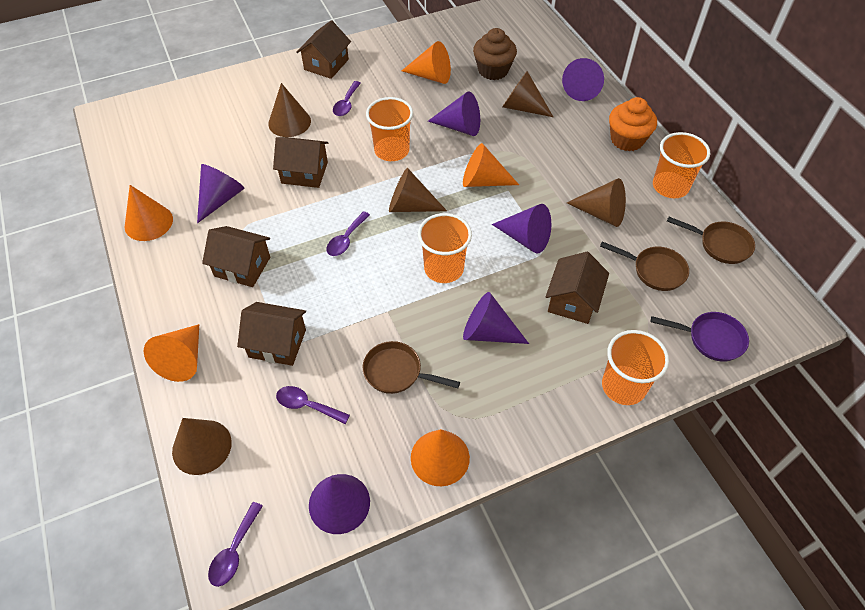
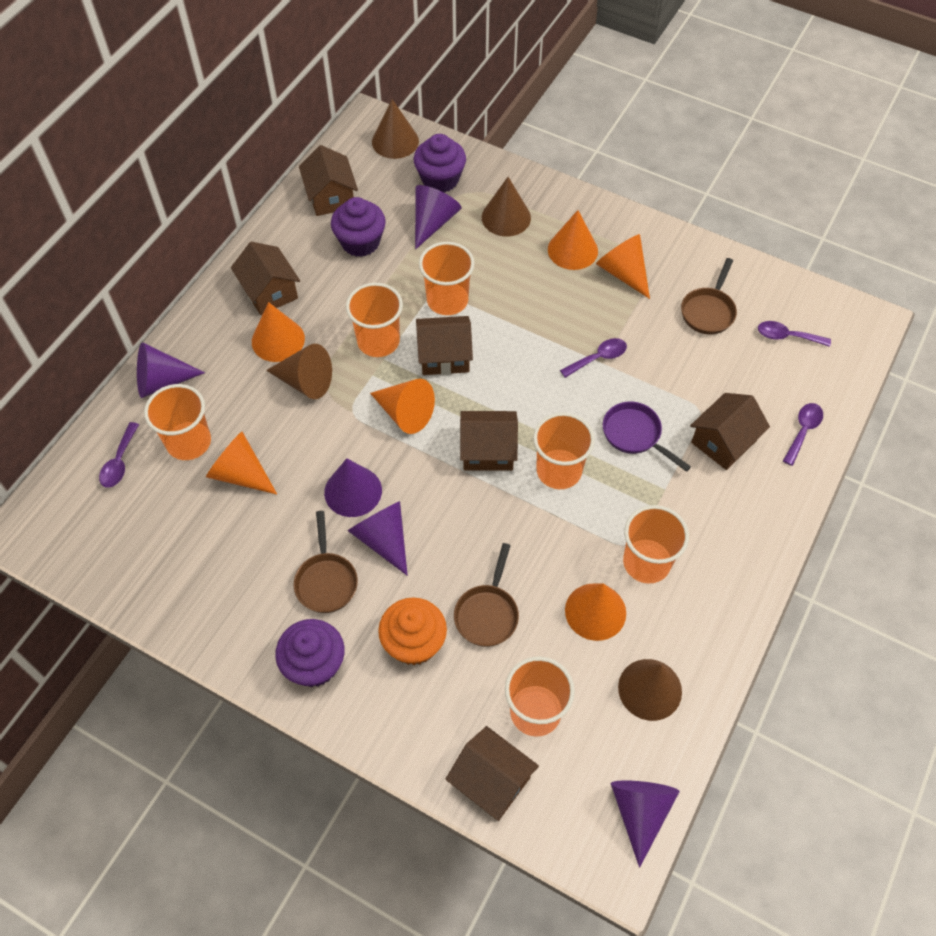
brown cone: 5 -> 4
brown cupcake: 1 -> 0
brown house: 5 -> 6
orange cone: 5 -> 6
orange cup: 4 -> 6
purple cone: 6 -> 5
purple cupcake: 0 -> 3

